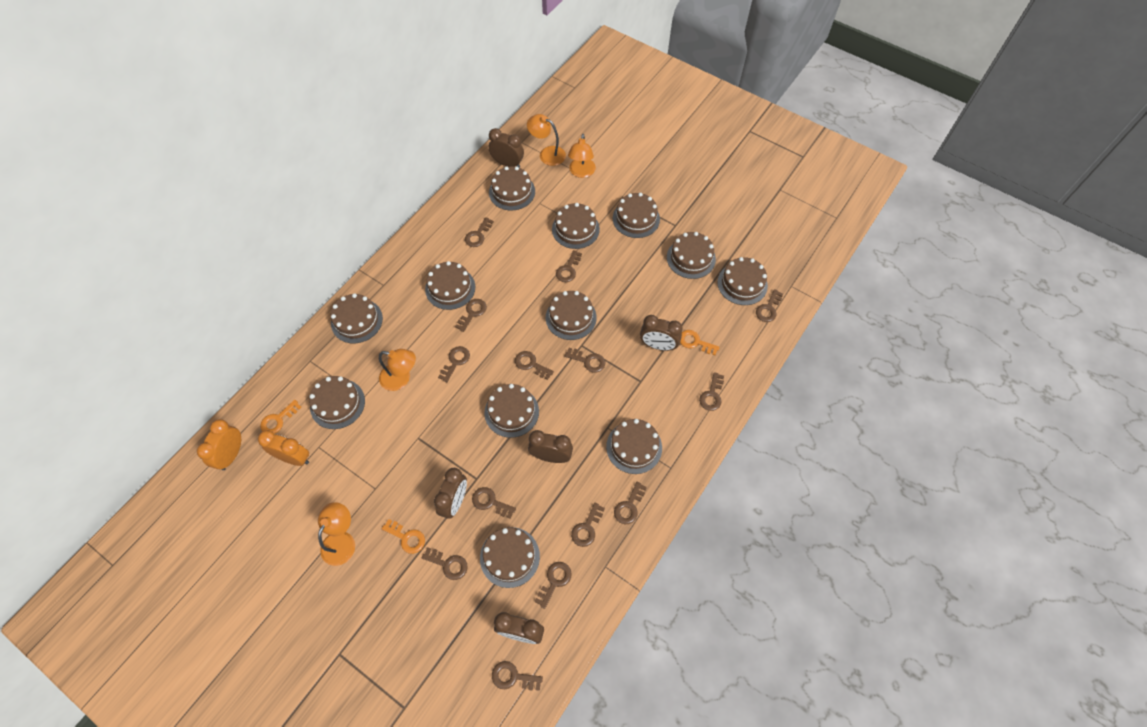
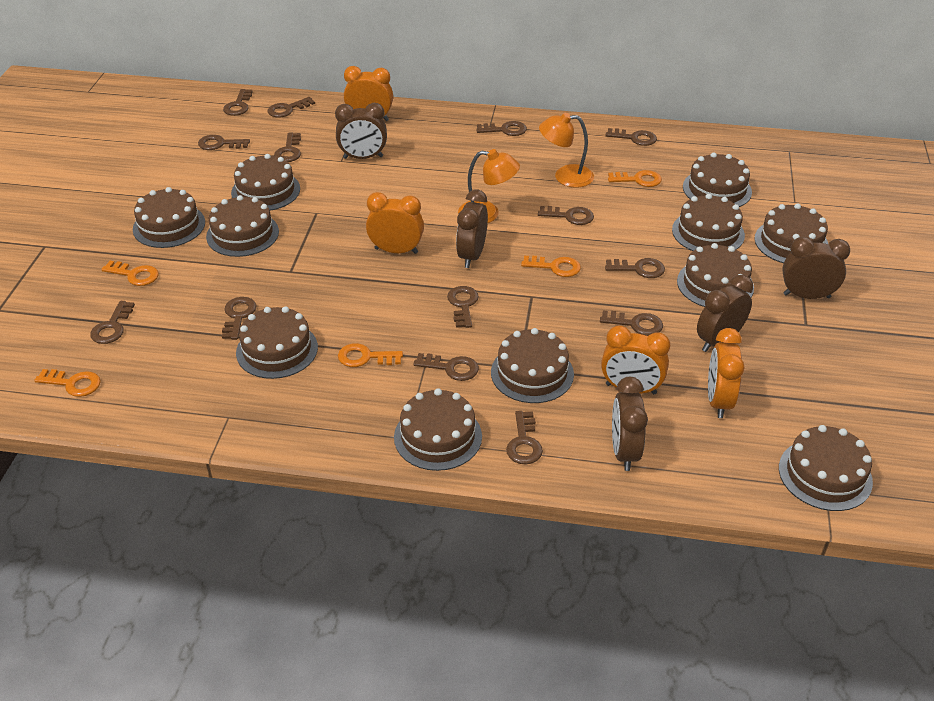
brown cake: 12 -> 11
orange clock: 2 -> 4
orange key: 3 -> 5
orange lamp: 4 -> 2

